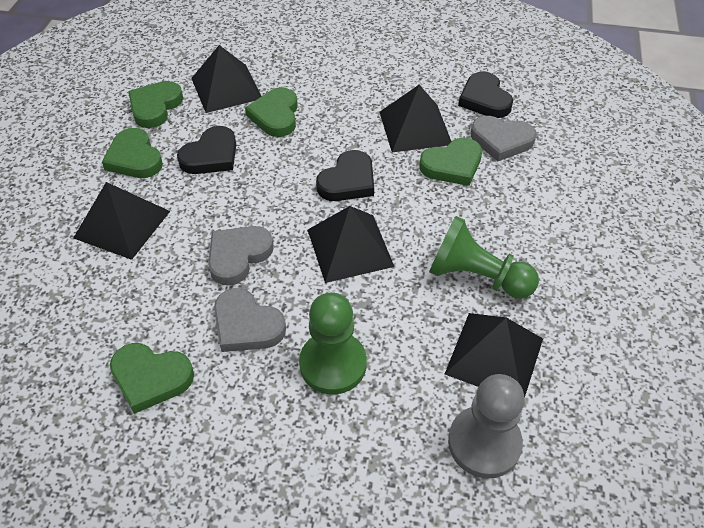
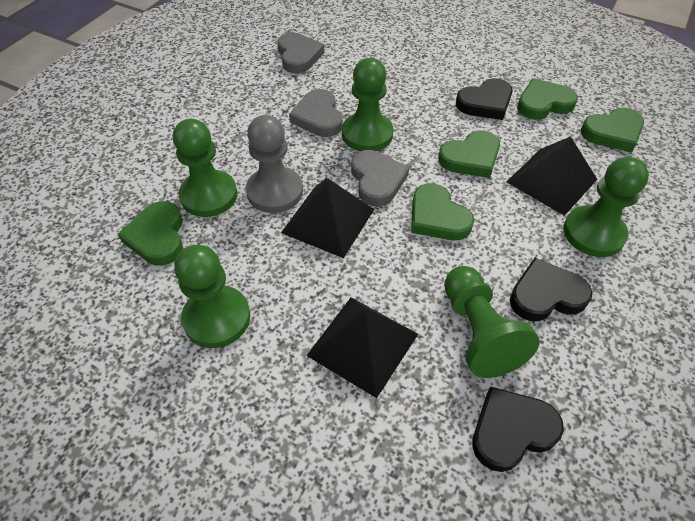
black pyramid: 5 -> 3
green pawn: 2 -> 5

